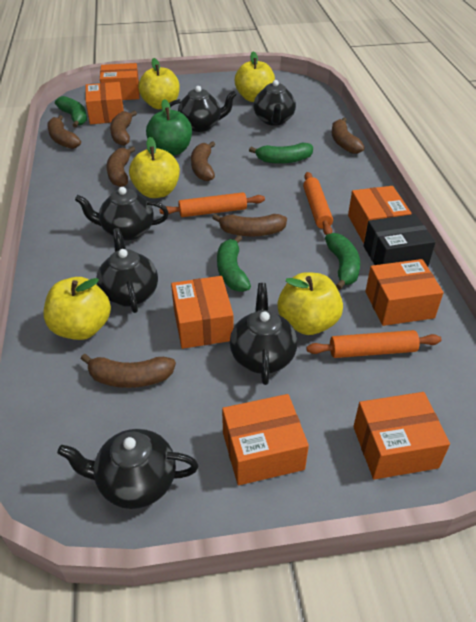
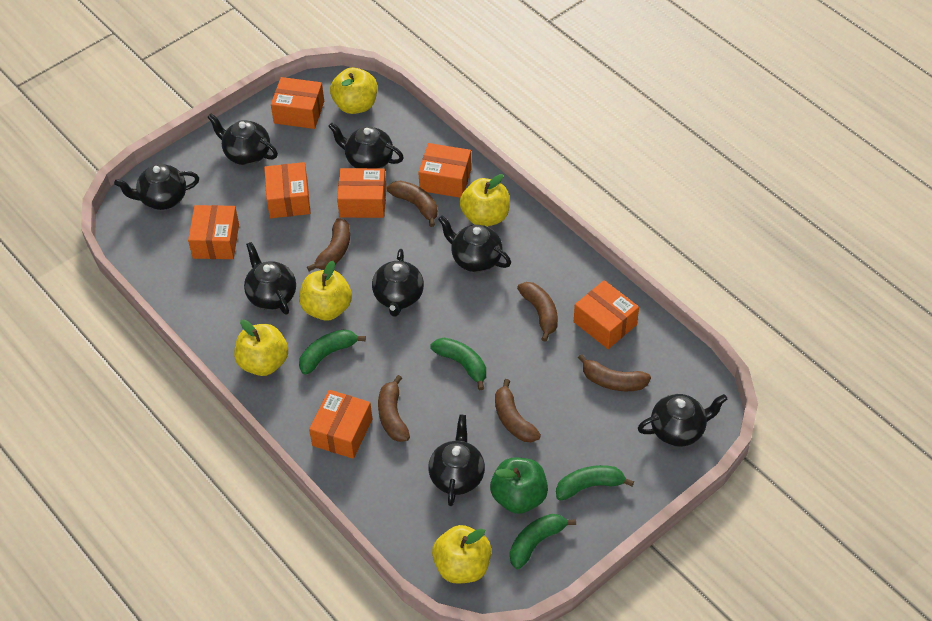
black box: 1 -> 0
black teapot: 6 -> 8
brown banana: 7 -> 6
orange rolling pin: 3 -> 0

